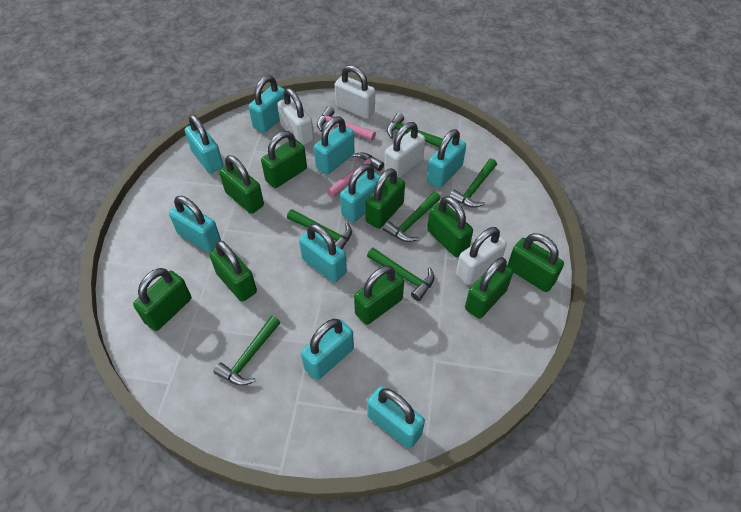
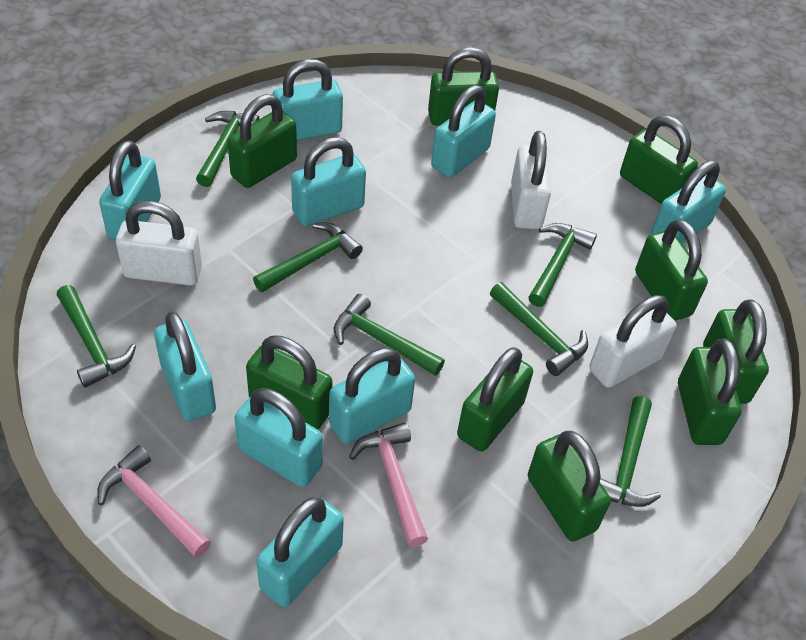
green hammer: 6 -> 7
white padlock: 4 -> 3

